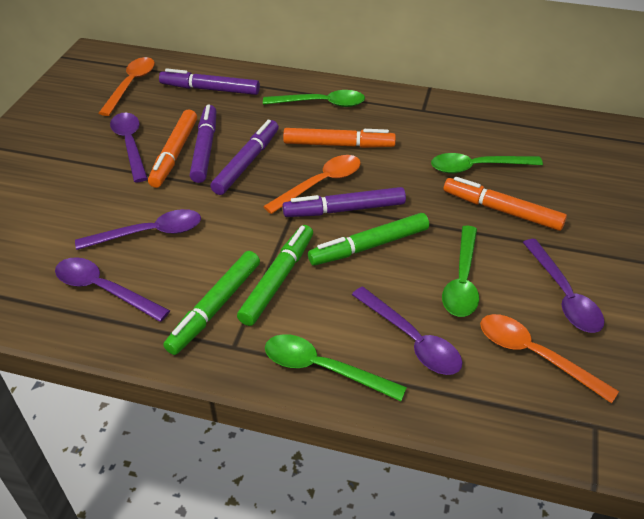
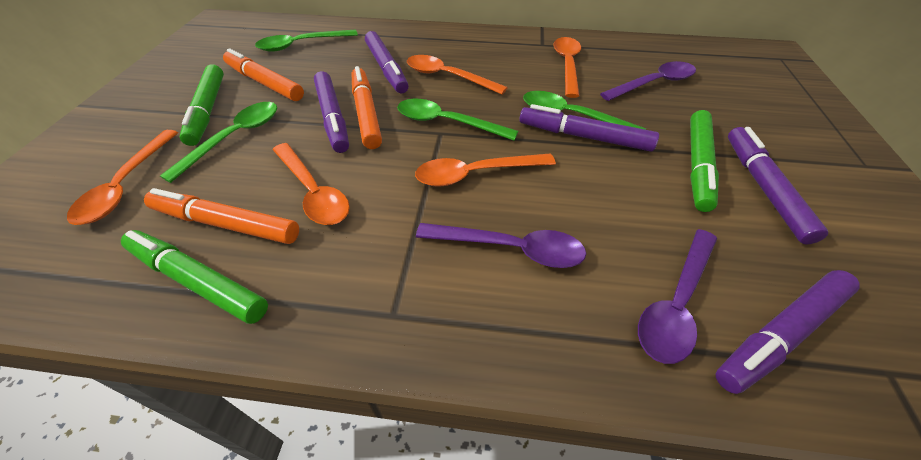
orange spoon: 3 -> 5
purple marker: 4 -> 5
purple spoon: 5 -> 3

